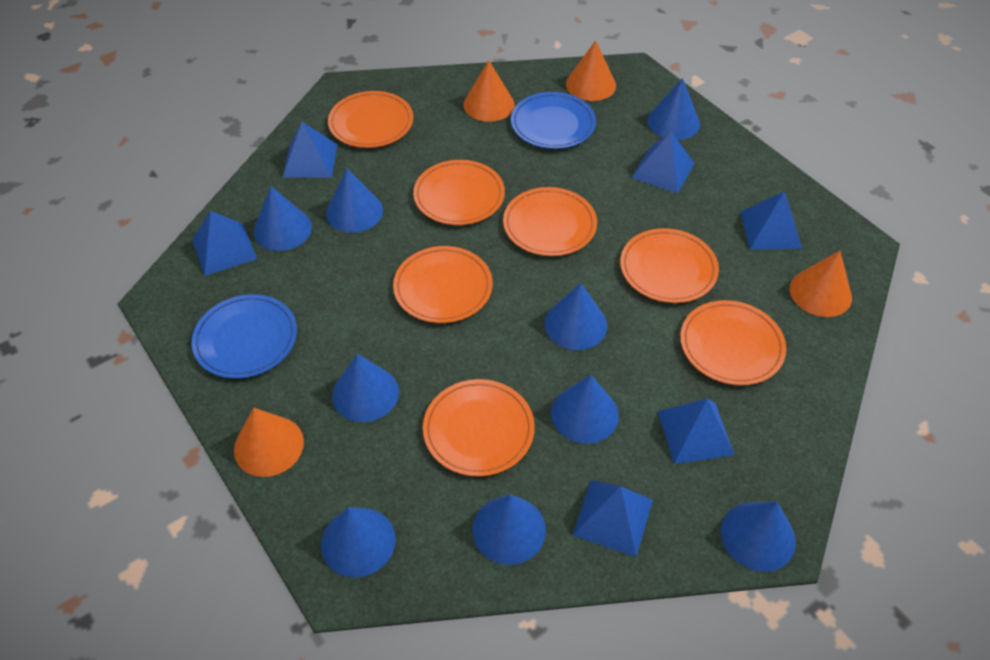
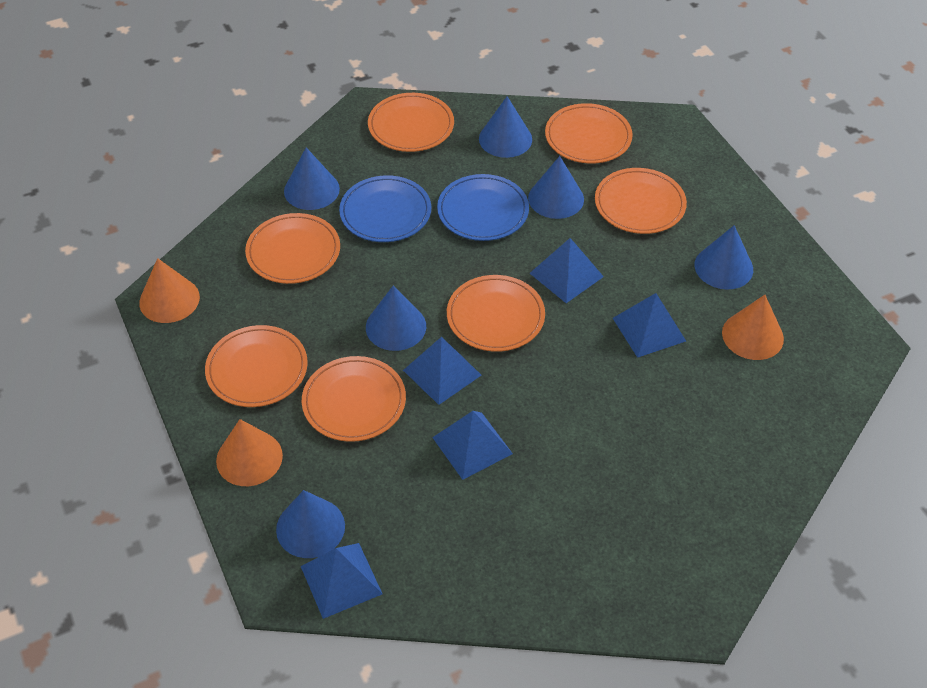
blue cone: 9 -> 6
blue pyramid: 6 -> 5
orange cone: 4 -> 3

